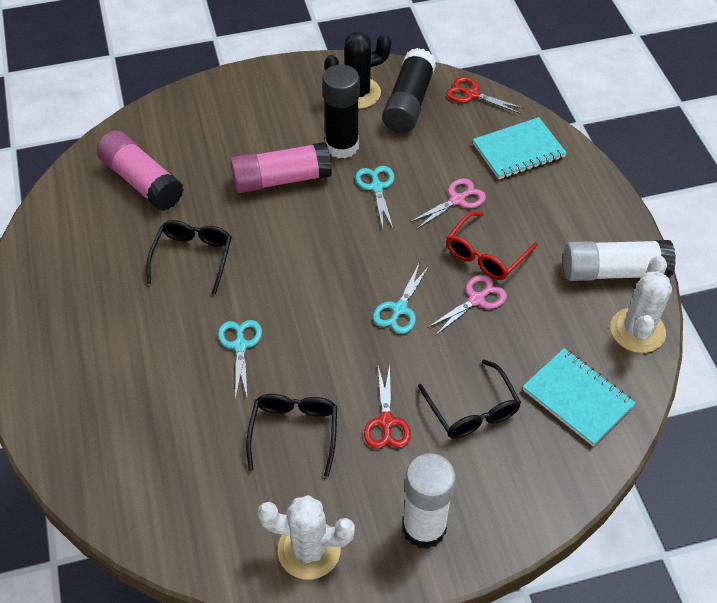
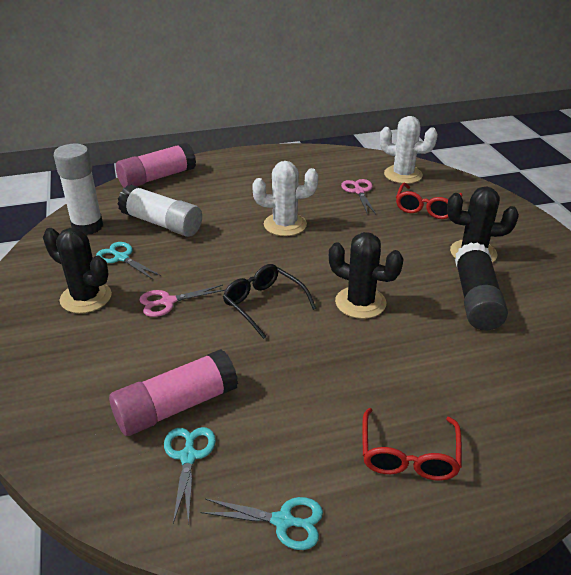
black cactus: 1 -> 3
black glasses: 3 -> 1
black glue stick: 2 -> 1
red glasses: 1 -> 2
red scissors: 2 -> 0
turquoise notebook: 2 -> 0

